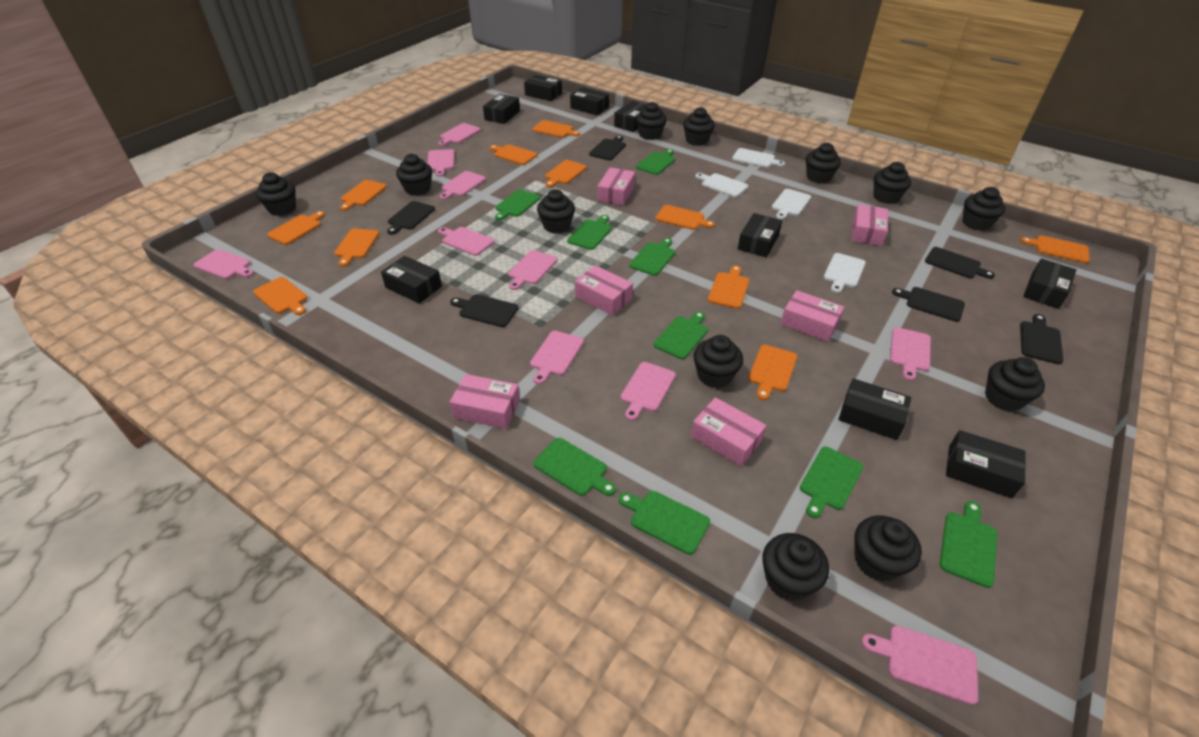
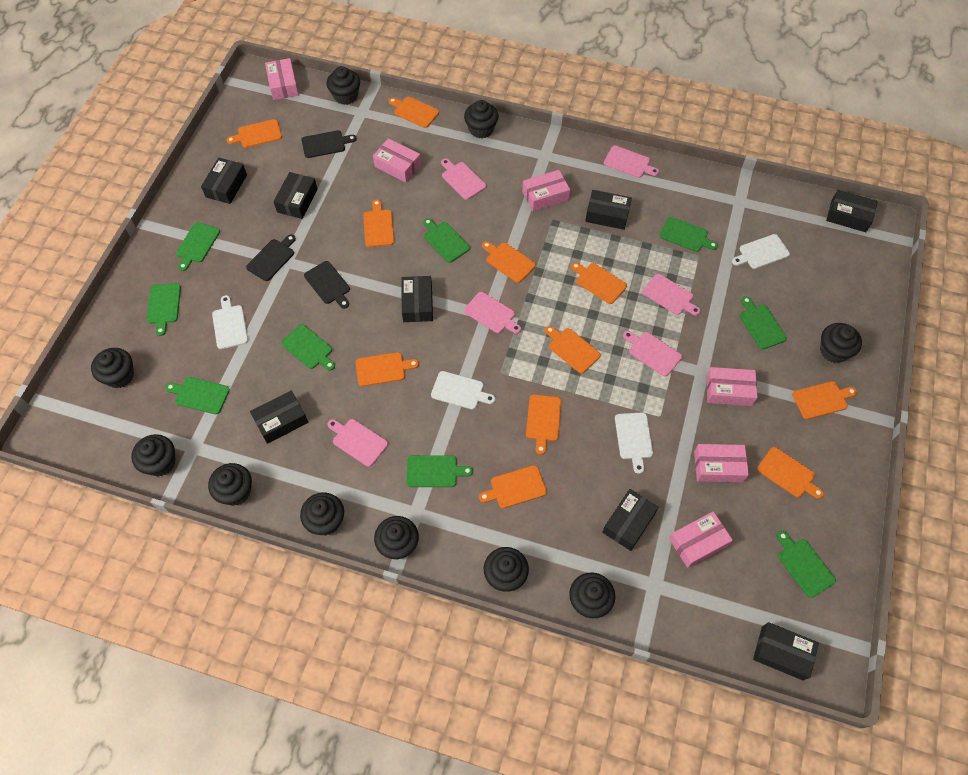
black box: 9 -> 8
black cupcake: 12 -> 10
black cutting board: 6 -> 3
pink cutting board: 10 -> 6

